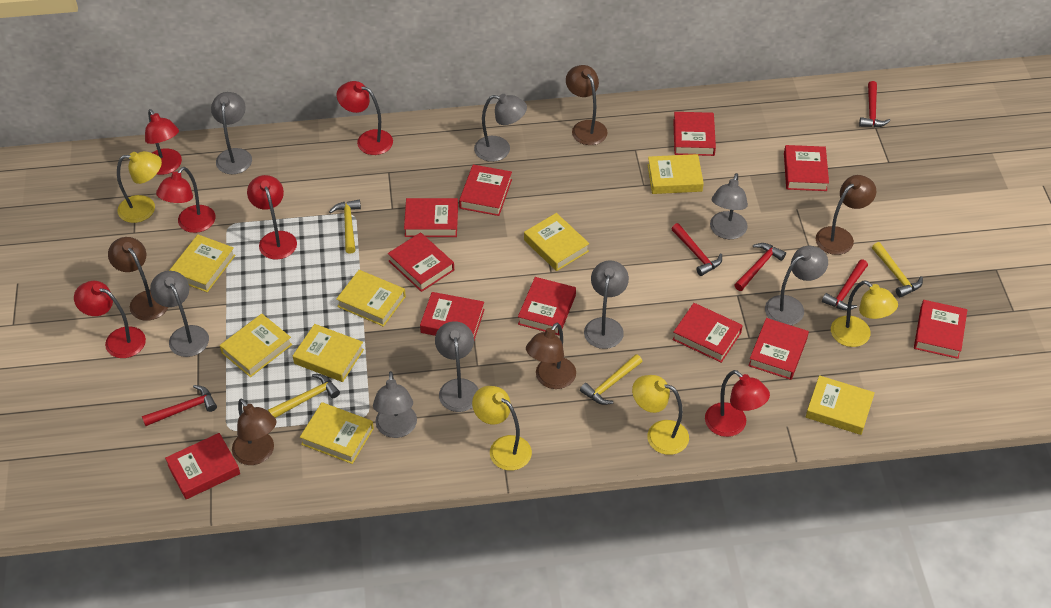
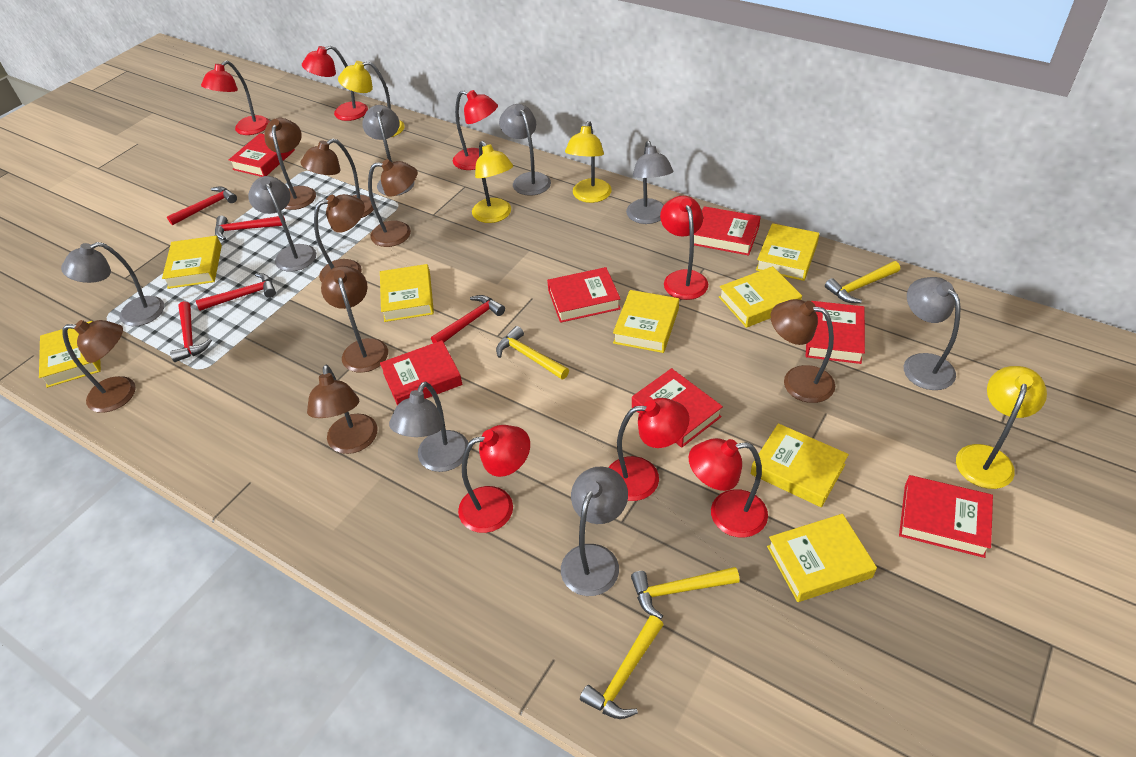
brown lamp: 5 -> 8
red book: 11 -> 7
red lamp: 6 -> 7

